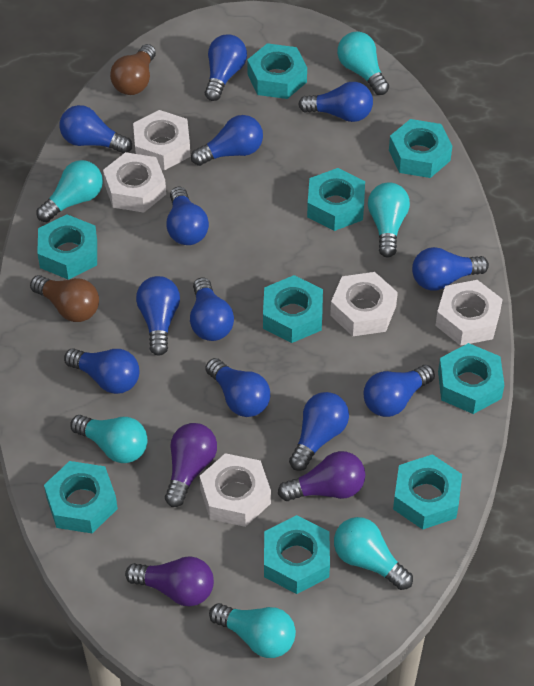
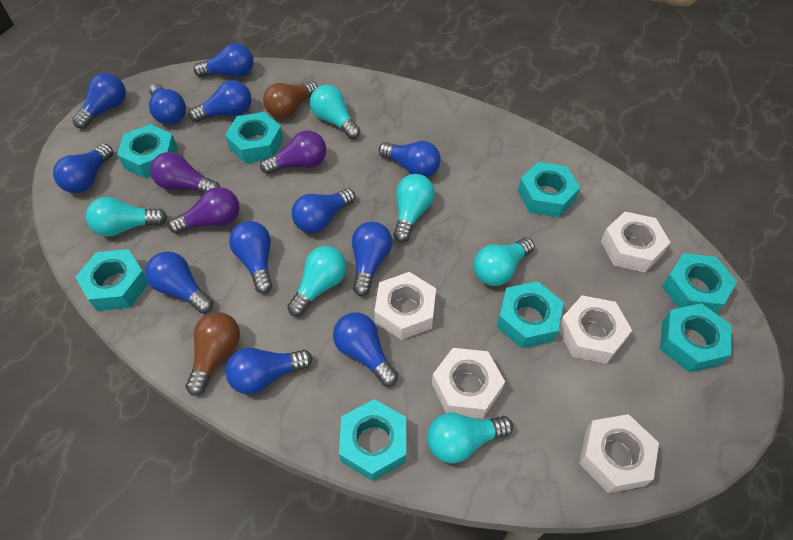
turquoise nut: 9 -> 8

